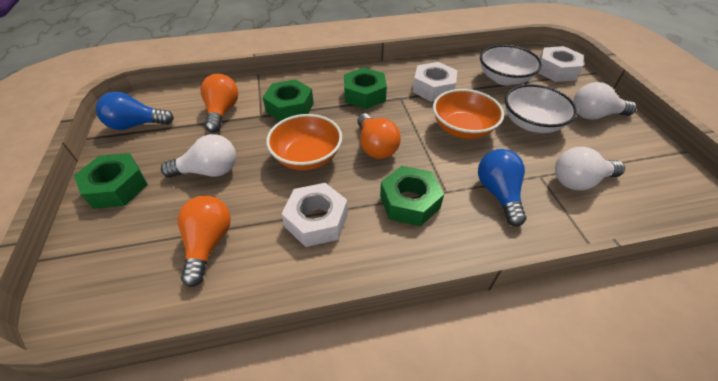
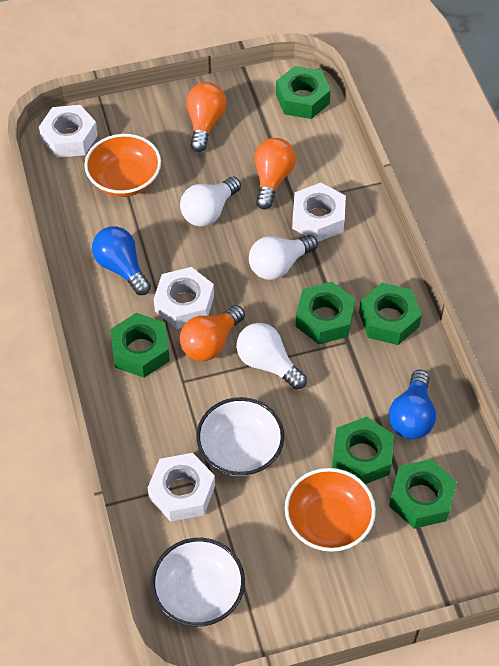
green nut: 4 -> 6
white nut: 3 -> 4

